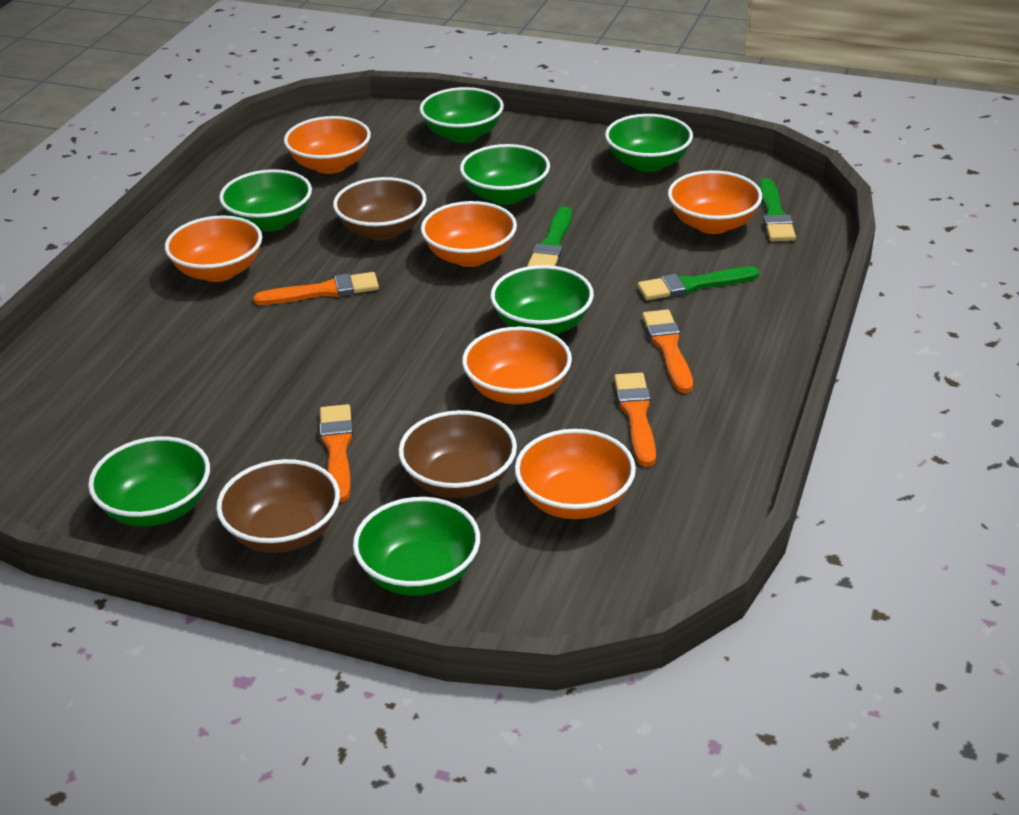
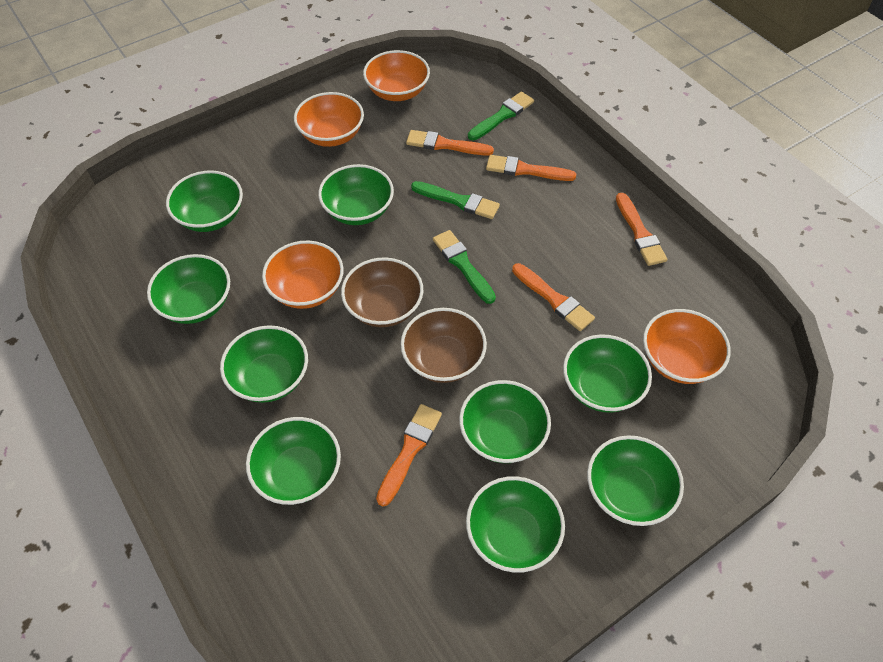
brown bowl: 3 -> 2
green bowl: 7 -> 9
orange bowl: 6 -> 4
orange brush: 4 -> 5

